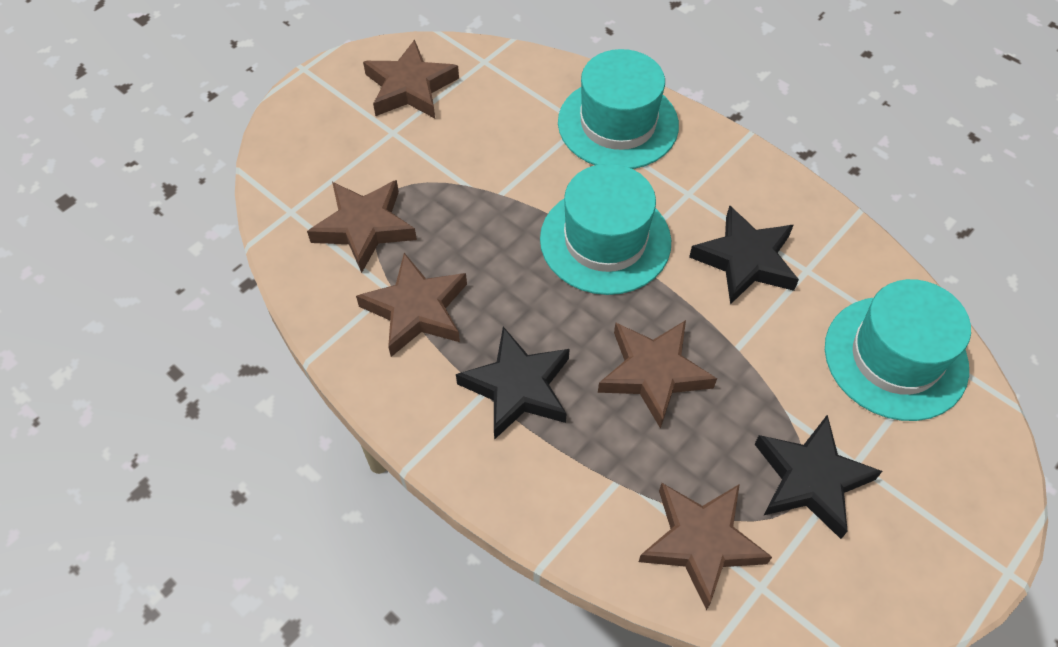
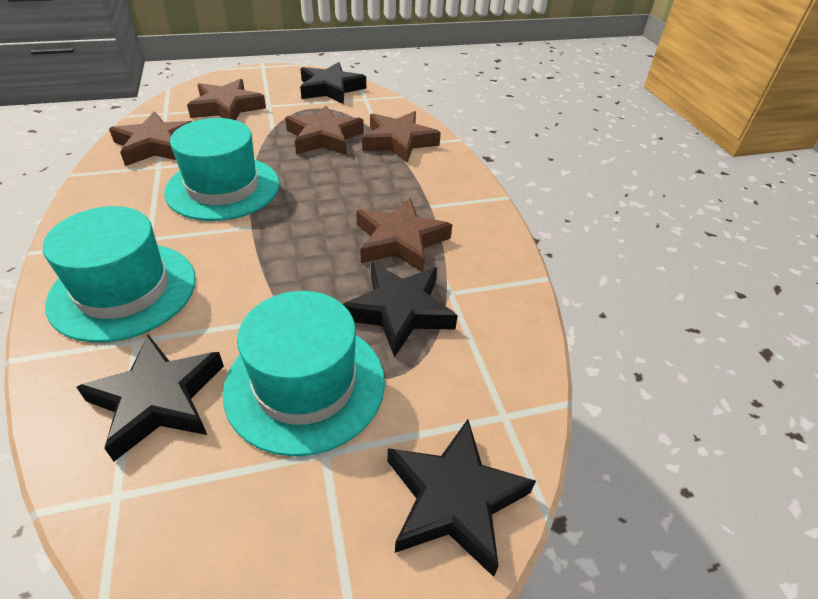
black star: 3 -> 4

